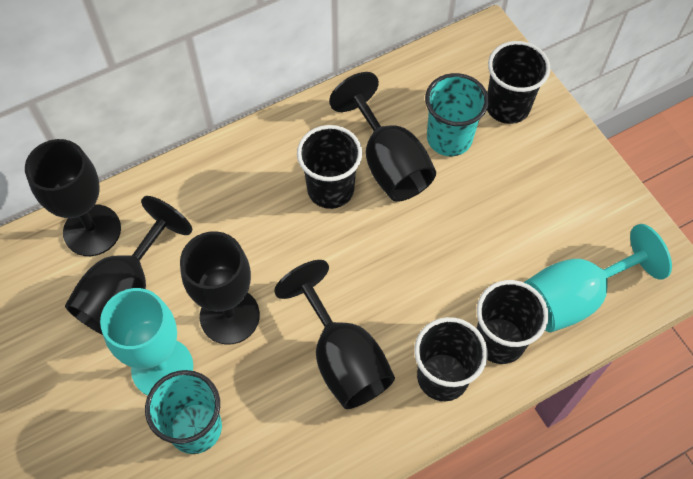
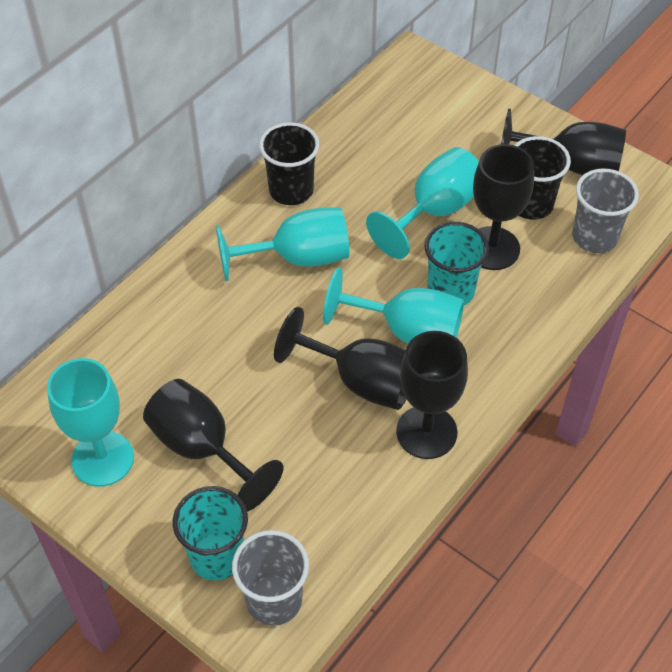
black cup: 4 -> 2
grey cup: 0 -> 2
turquoise goblet: 2 -> 4

